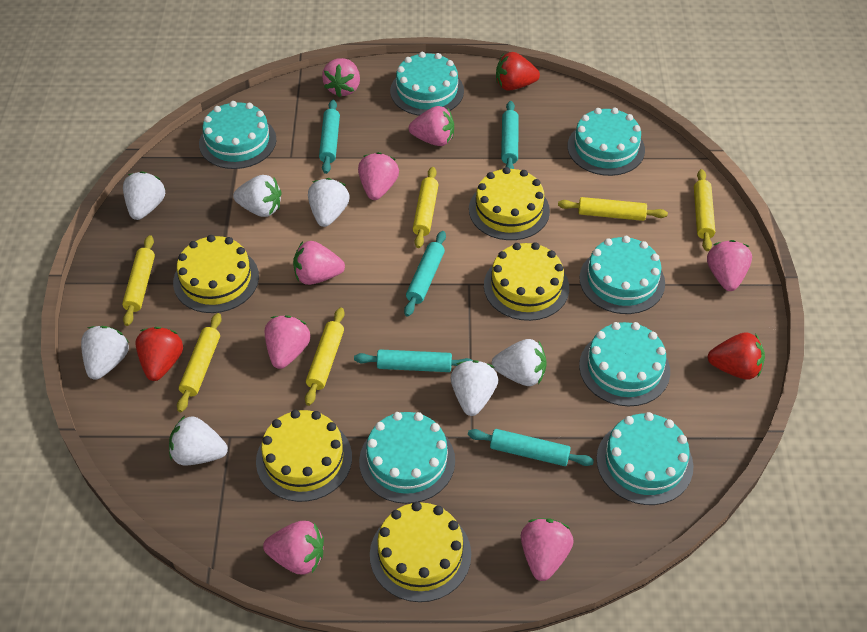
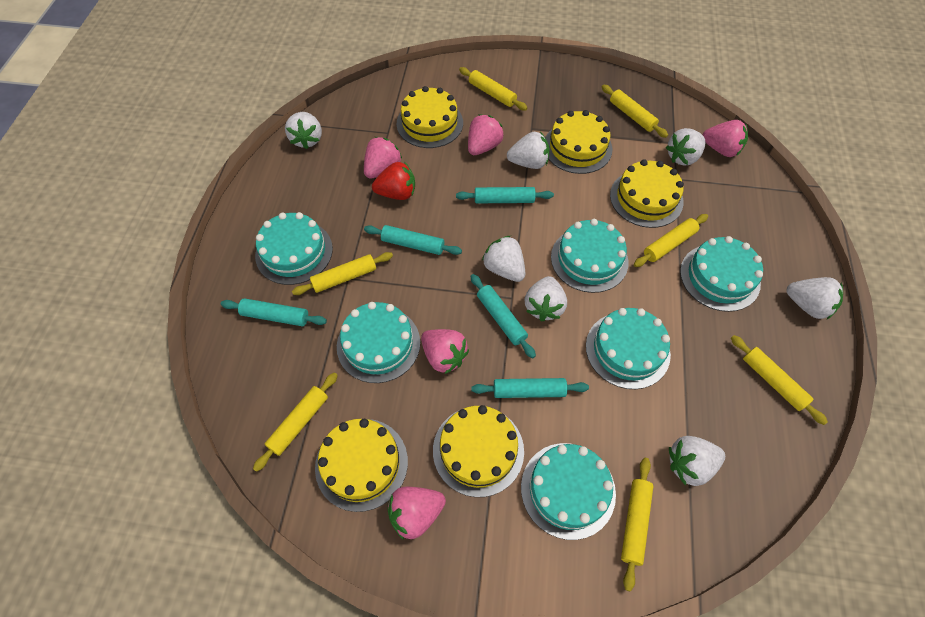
pink strawberry: 8 -> 5
red strawberry: 3 -> 1
turquoise cake: 7 -> 6
yellow rolling pin: 6 -> 7

